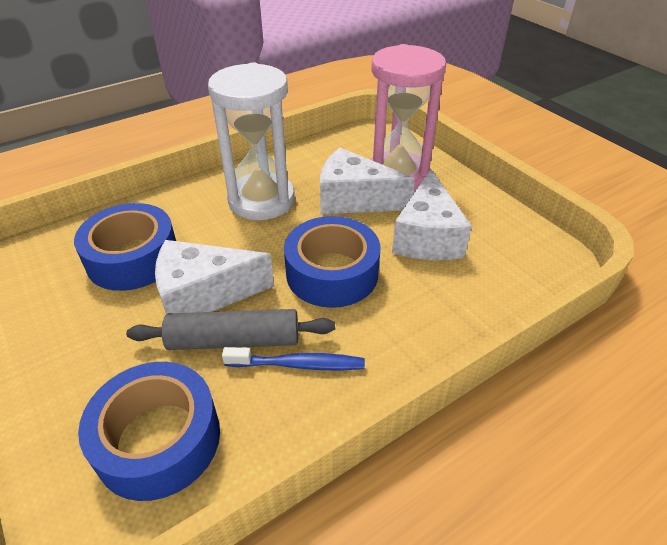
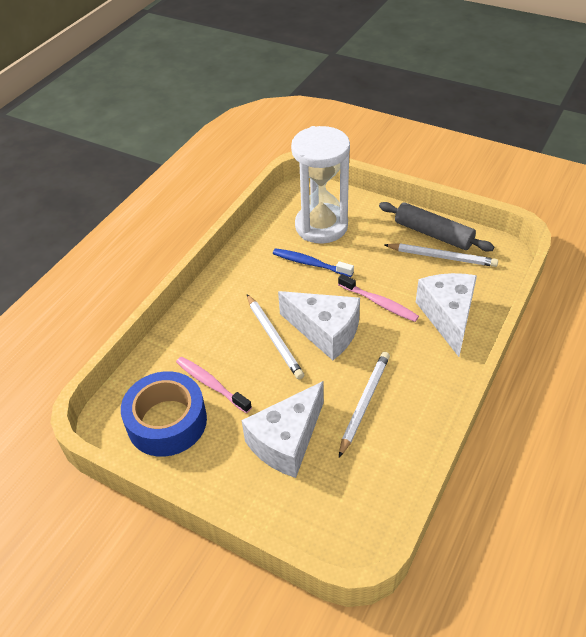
blue tape: 3 -> 1
pink hourglass: 1 -> 0
pink toothbrush: 0 -> 2
white pencil: 0 -> 3

